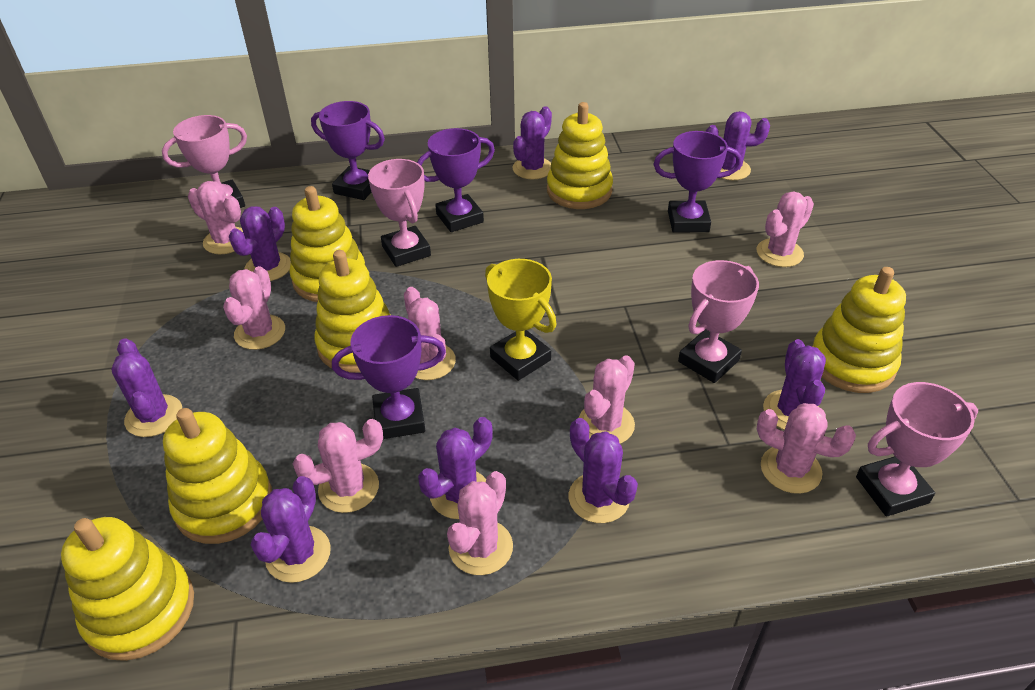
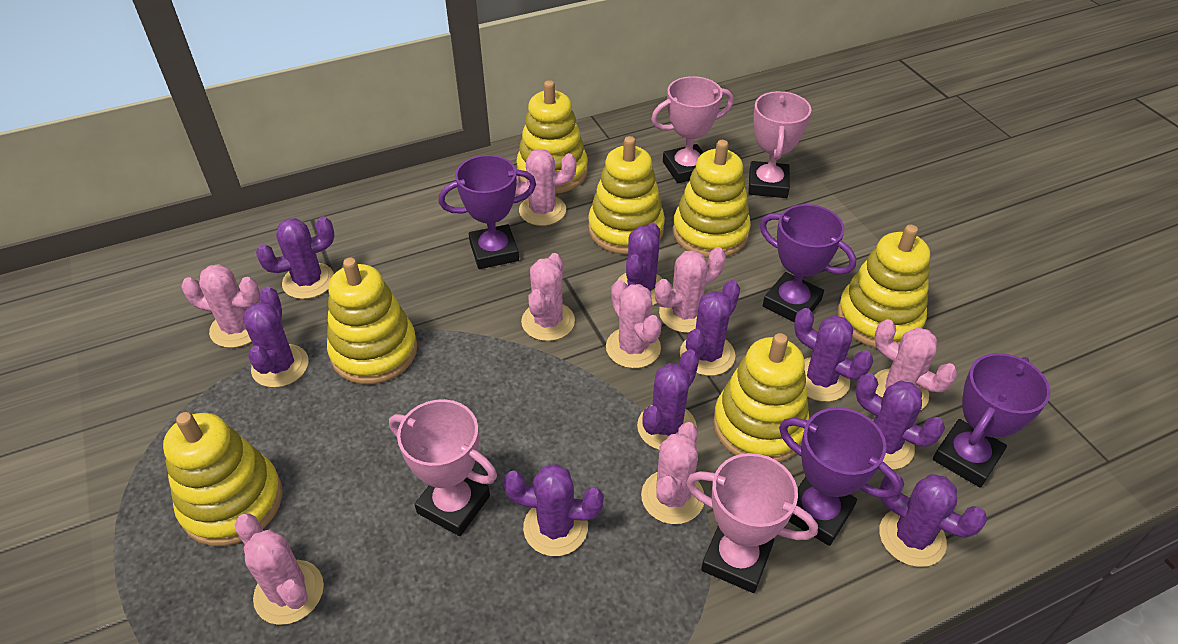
purple cactus: 8 -> 9
yellow stacking toy: 6 -> 7
yellow trophy: 1 -> 0

